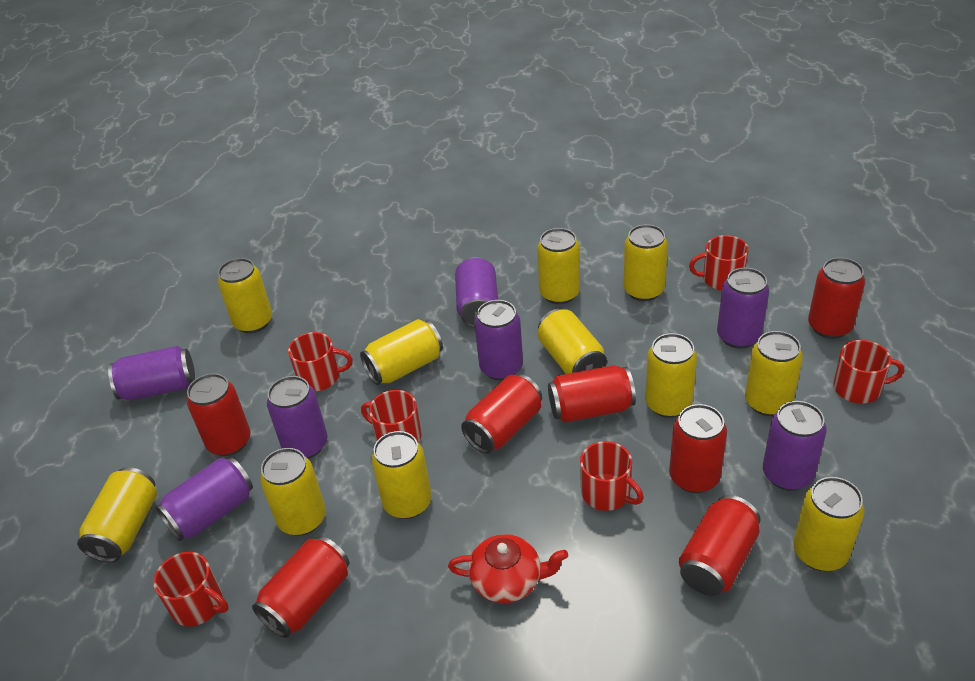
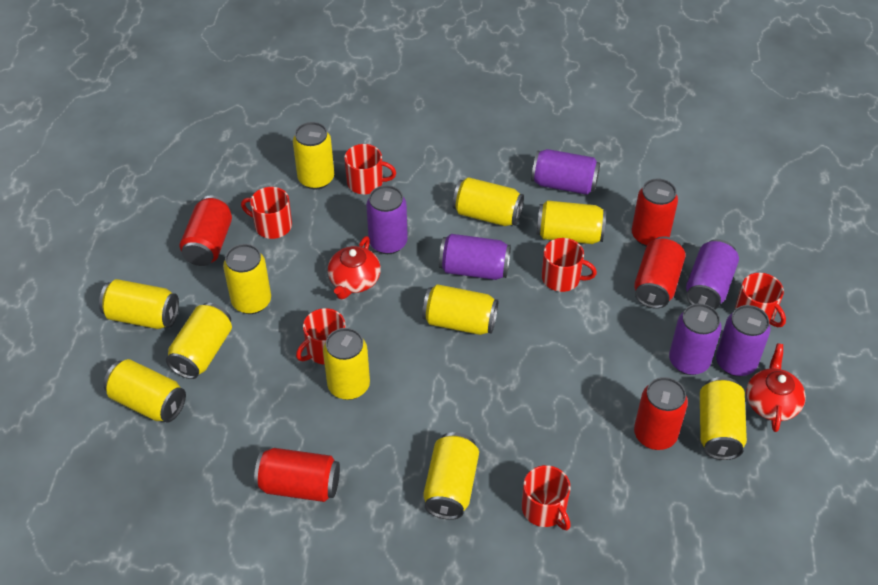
purple can: 7 -> 6
red can: 7 -> 5
red teapot: 1 -> 2

